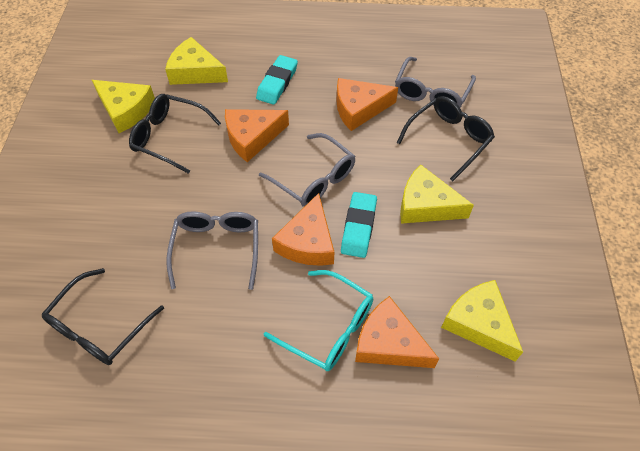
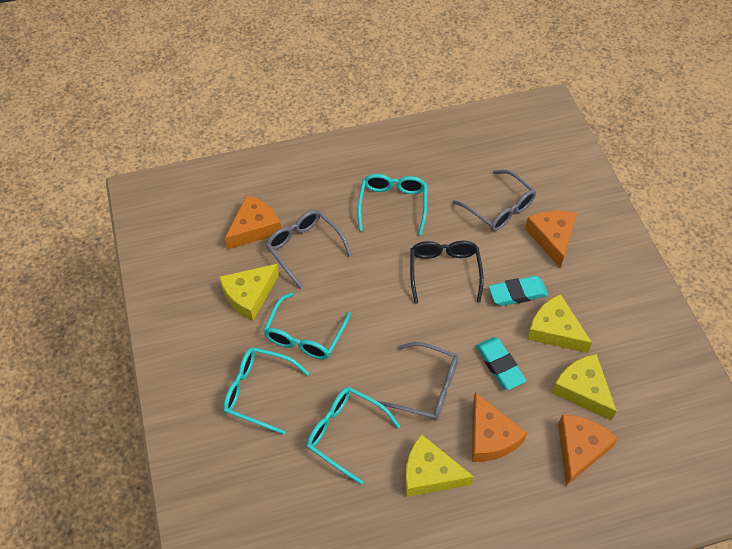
black glasses: 3 -> 1
turquoise glasses: 1 -> 4

